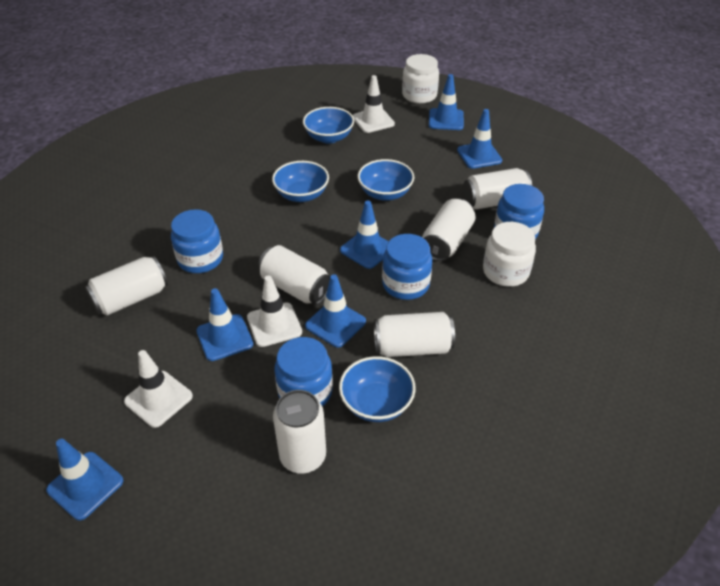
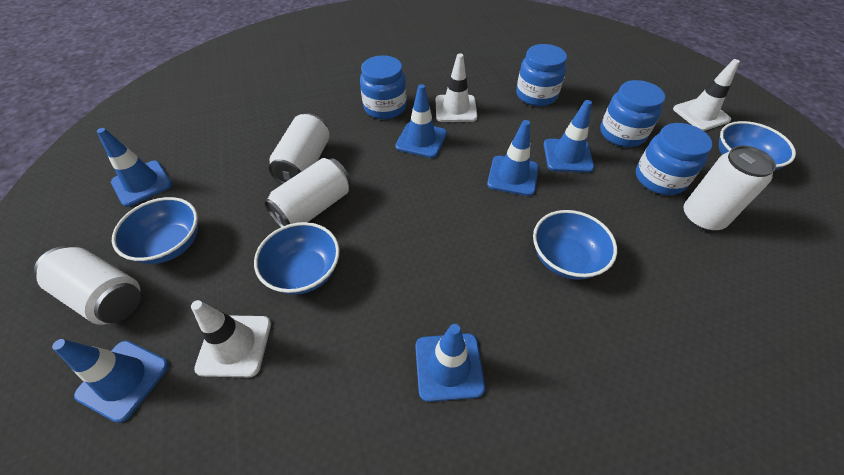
white can: 6 -> 4
white jar: 2 -> 0

